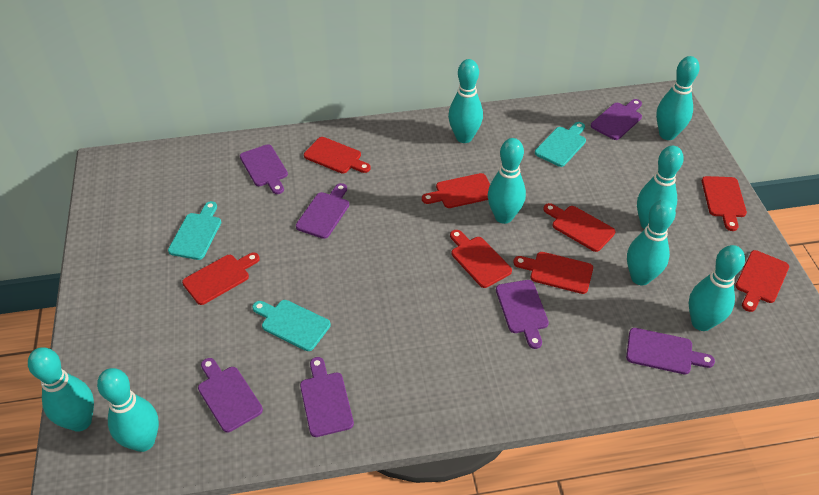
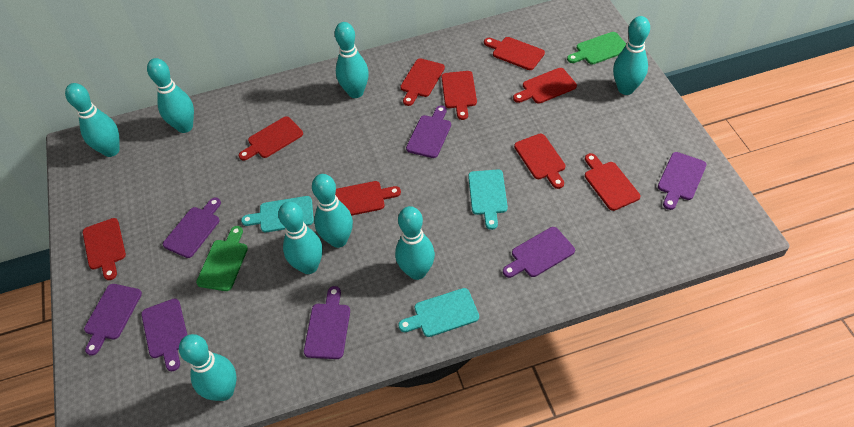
green cutting board: 0 -> 2
red cutting board: 8 -> 9

